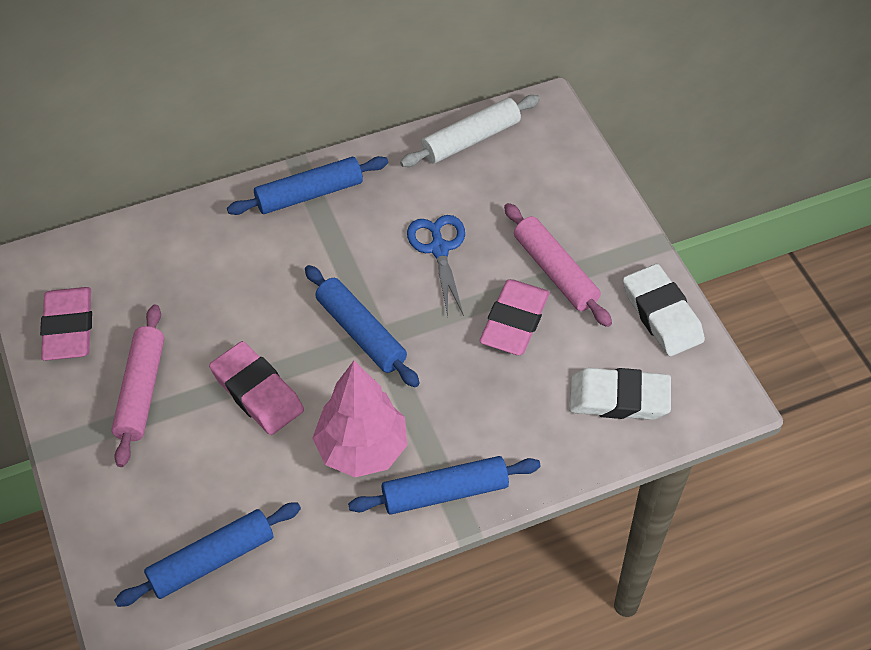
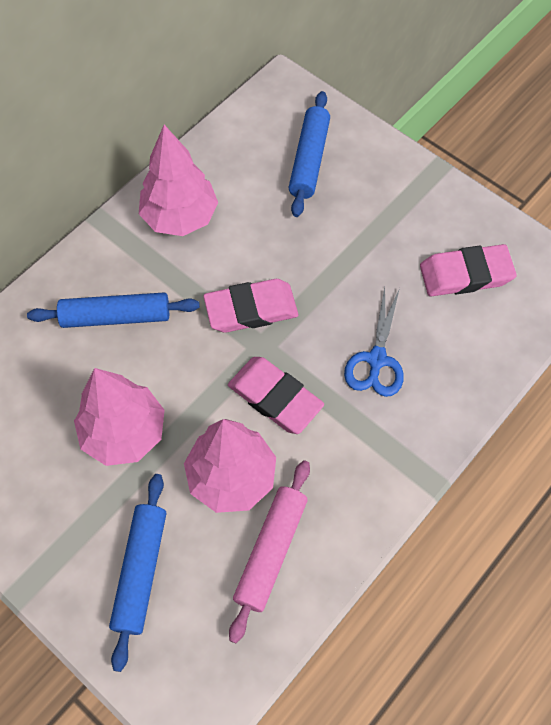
blue rolling pin: 4 -> 3
pink rolling pin: 2 -> 1
pink tree: 1 -> 3
white eraser: 2 -> 0
white rolling pin: 1 -> 0

